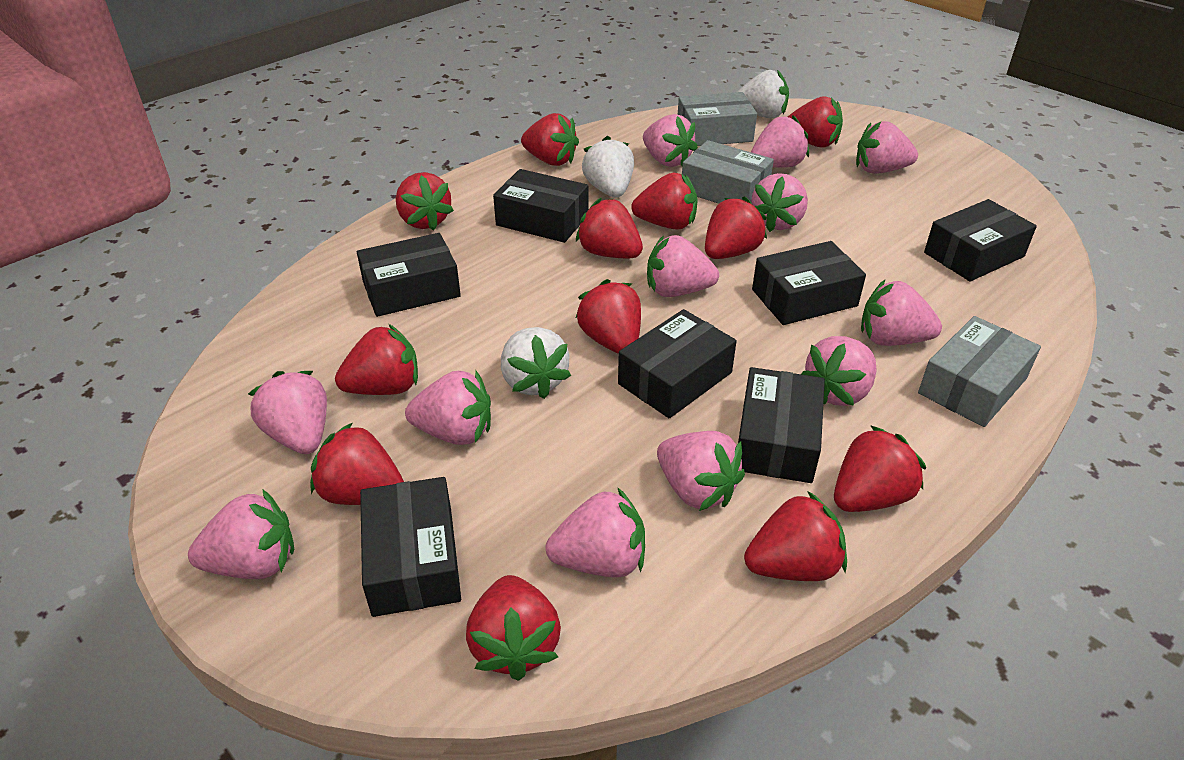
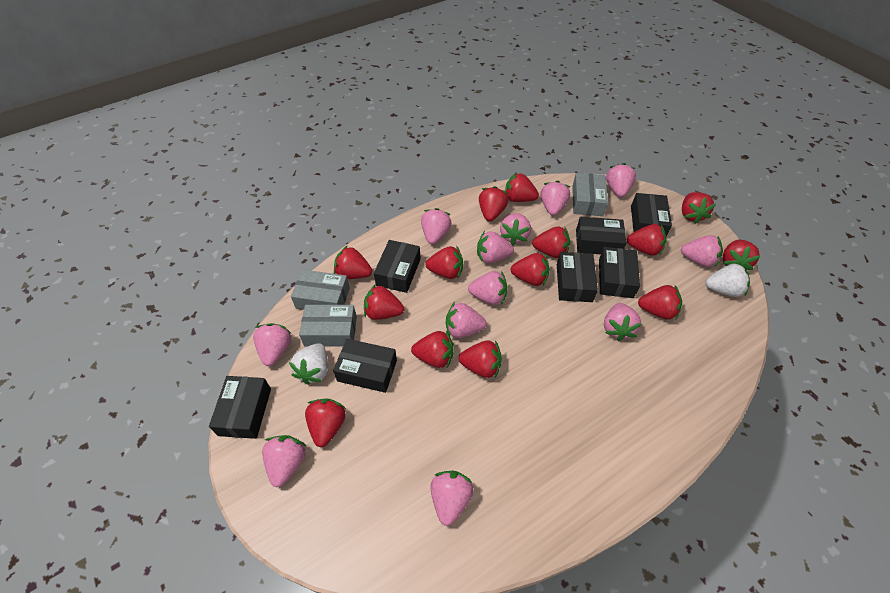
red strawberry: 12 -> 14
white strawberry: 3 -> 2

